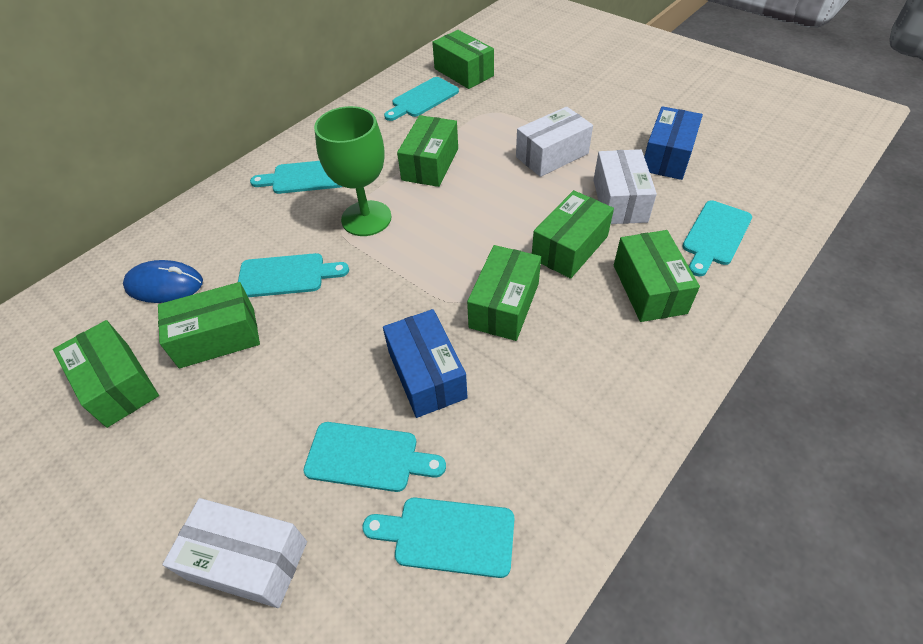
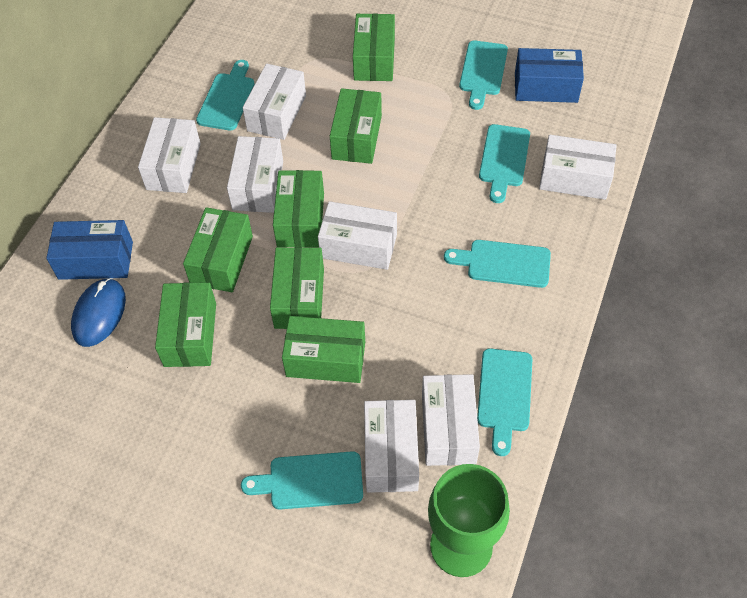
white box: 3 -> 7

